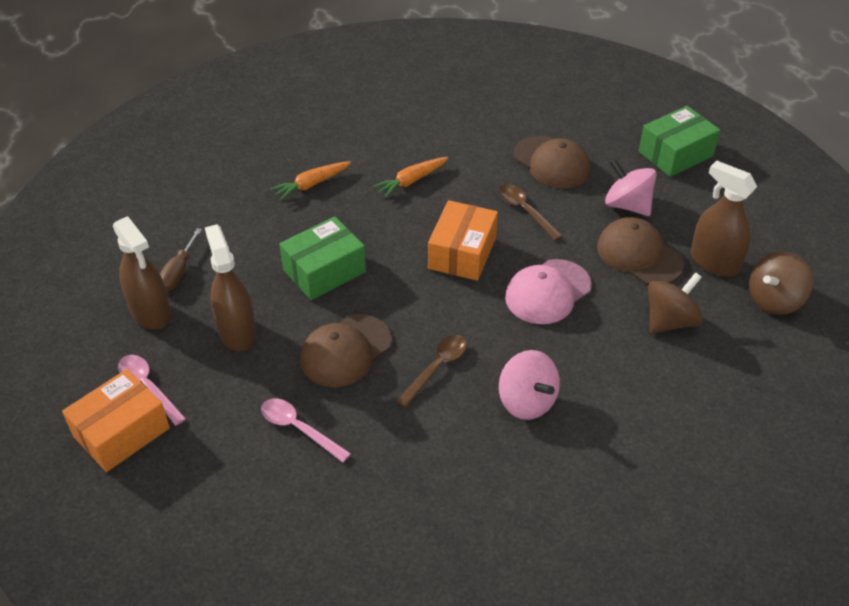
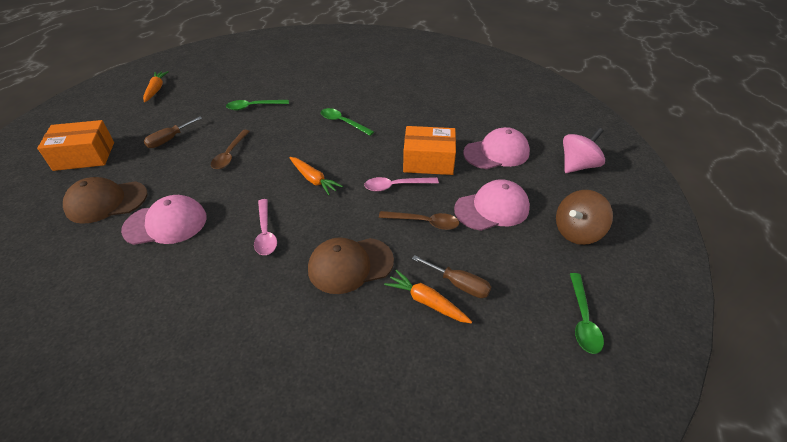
brown cap: 3 -> 2
brown screwdriver: 1 -> 2
brown spinning top: 2 -> 1
brown spray bottle: 3 -> 0
green box: 2 -> 0
green spoon: 0 -> 3
orange carrot: 2 -> 3
pink cap: 1 -> 3
pink spinning top: 2 -> 1

